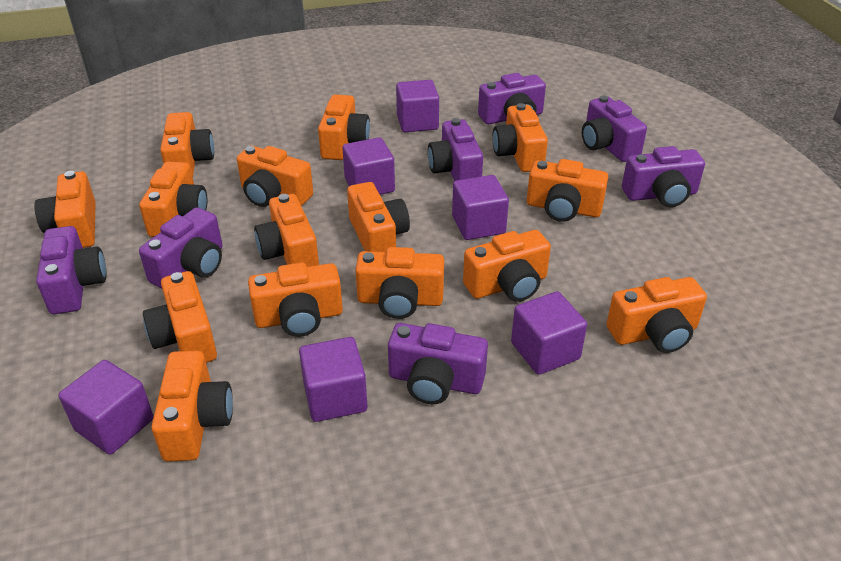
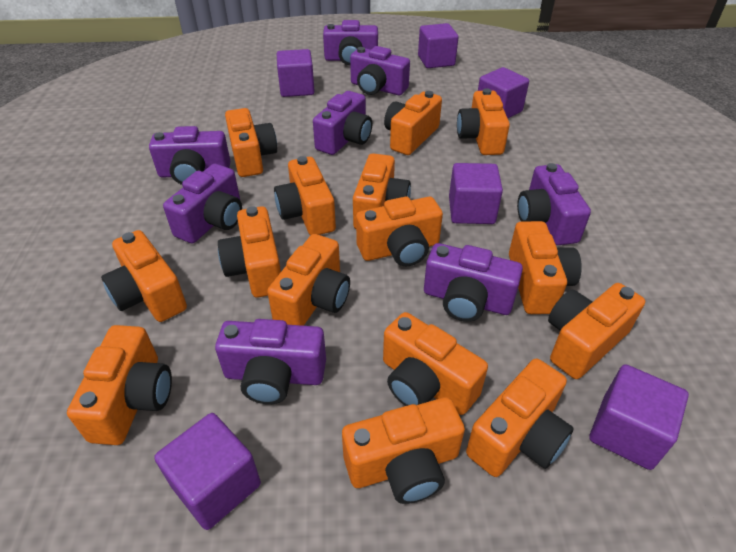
purple camera: 7 -> 8

